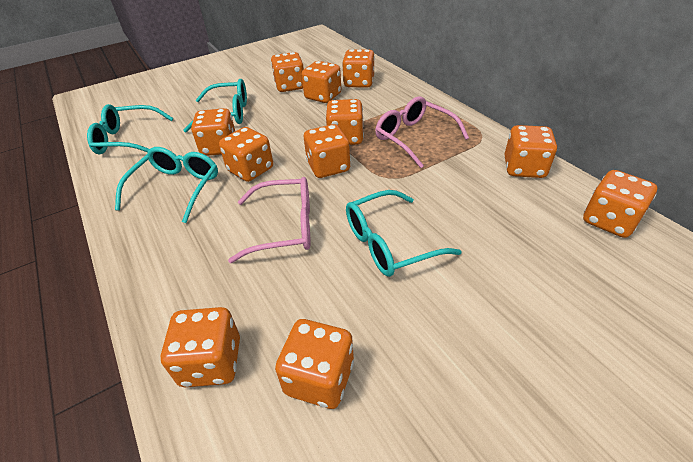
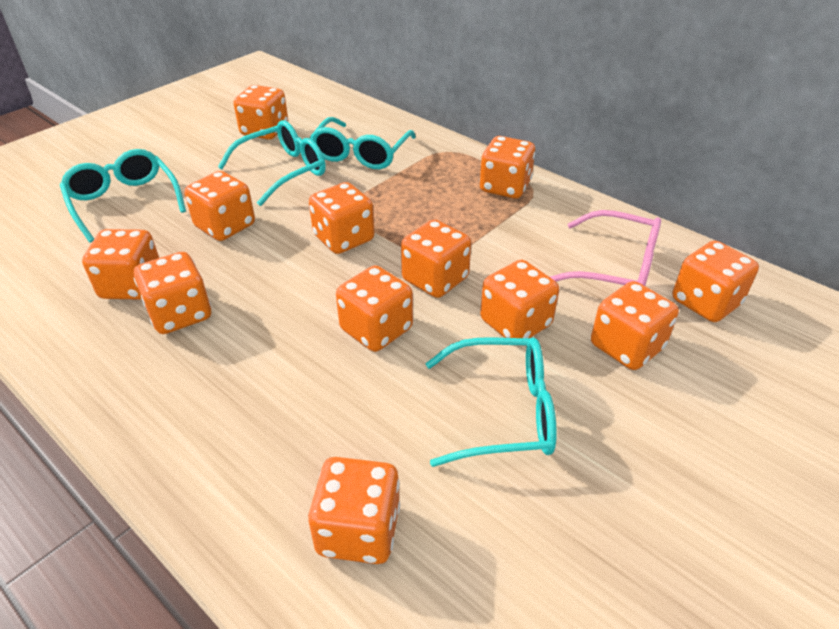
orange dice: 11 -> 12
pink glasses: 2 -> 1

